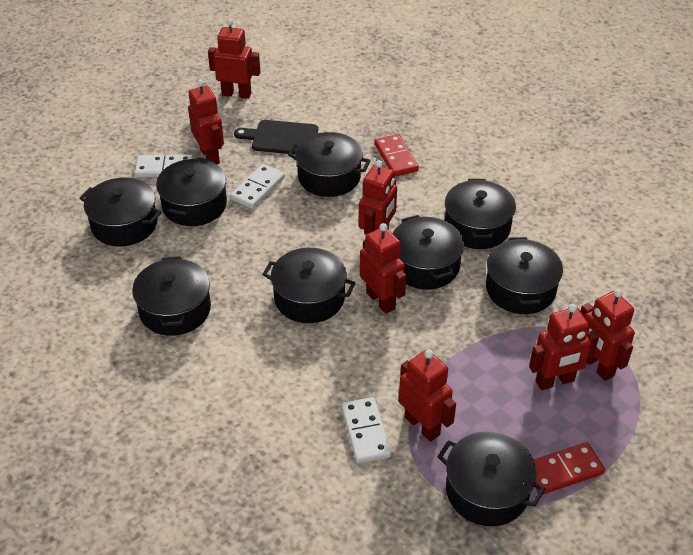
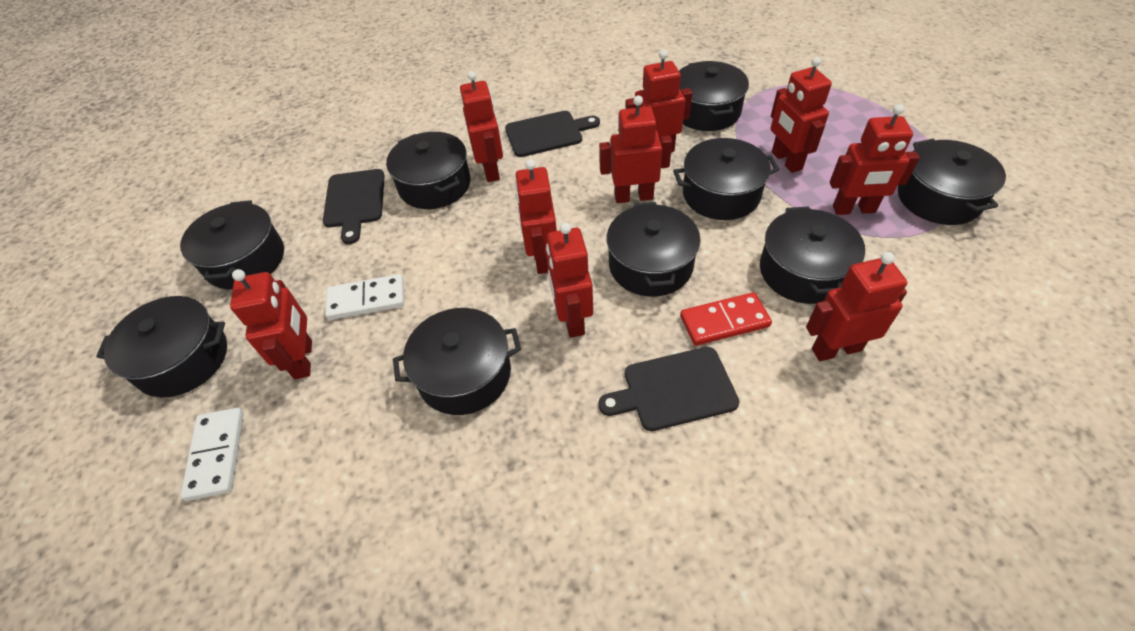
black cutting board: 1 -> 3
red domino: 2 -> 1
red robot: 7 -> 9
white domino: 3 -> 2

